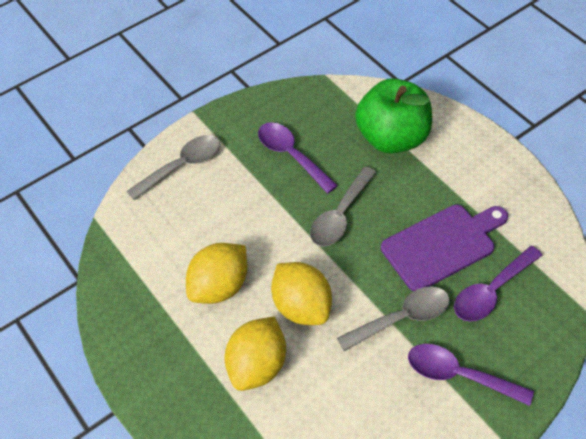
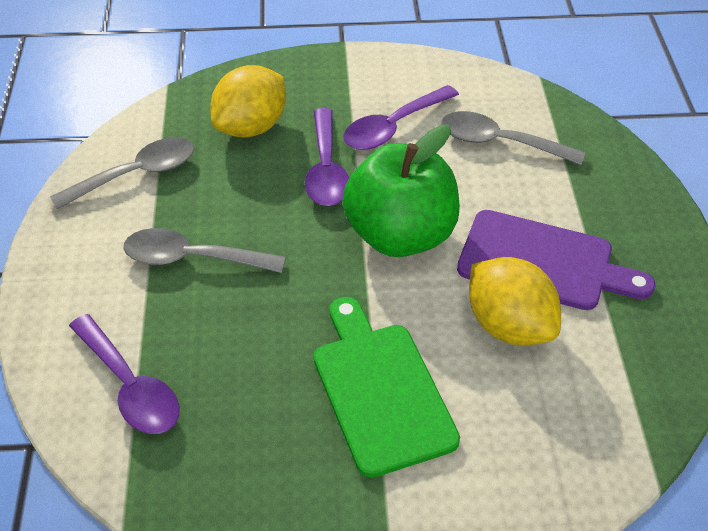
green cutting board: 0 -> 1
yellow lemon: 3 -> 2

